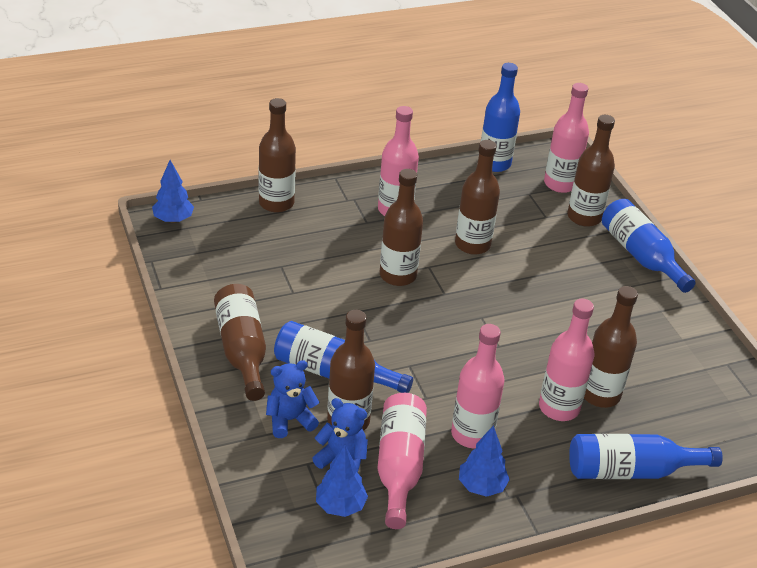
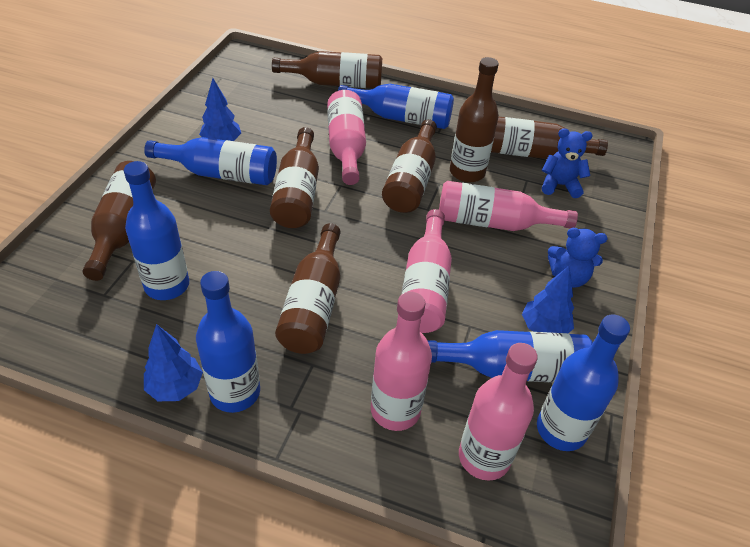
blue bottle: 4 -> 6

